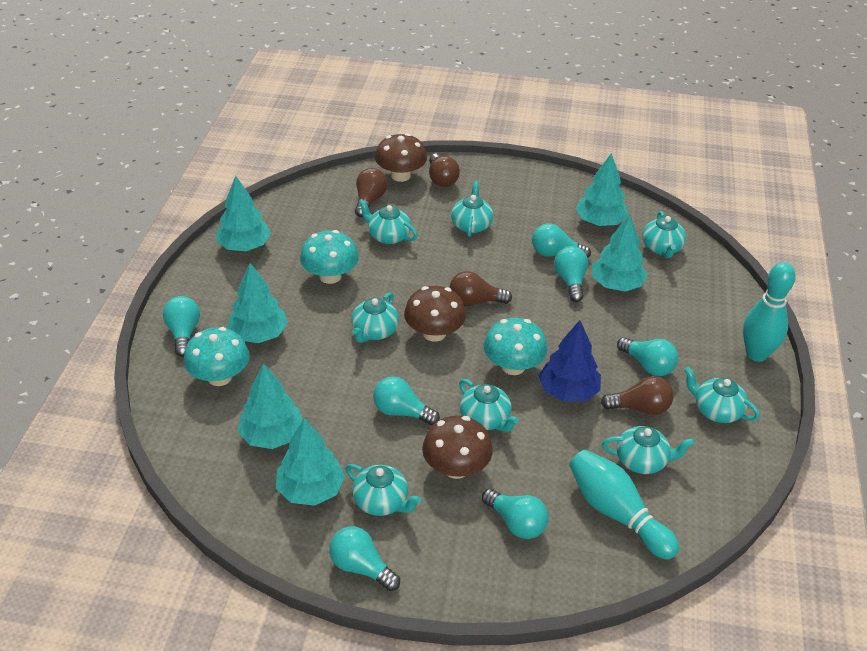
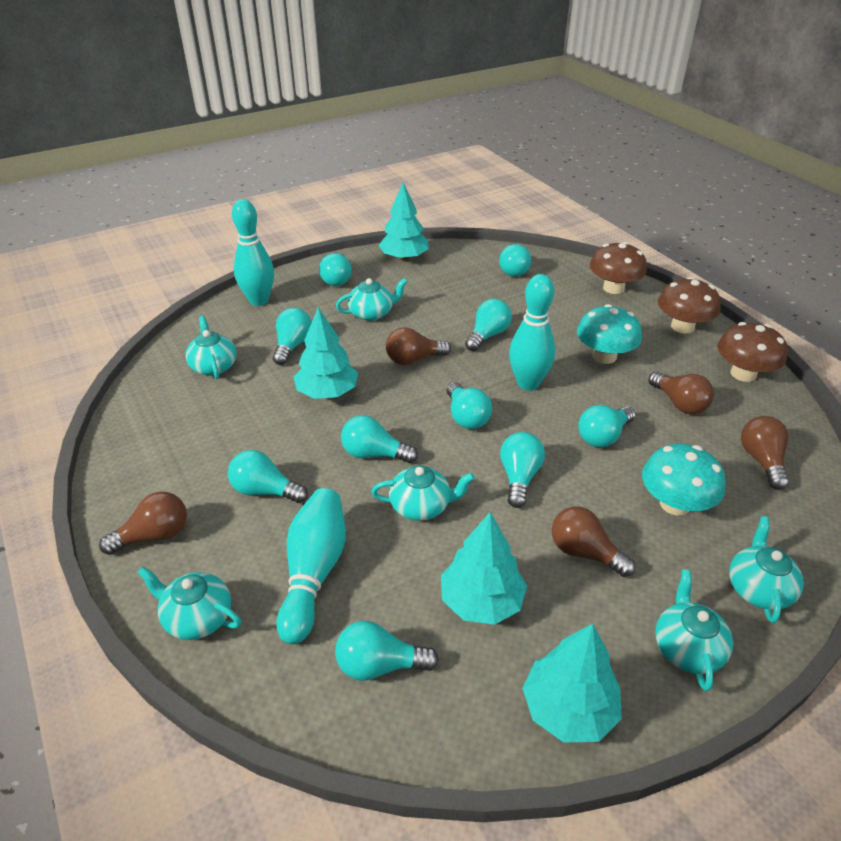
blue tree: 1 -> 0
brown light bulb: 4 -> 5
turquoise bowling pin: 2 -> 3
turquoise light bulb: 7 -> 10
turquoise mushroom: 3 -> 2
turquoise teapot: 8 -> 6
turquoise tree: 6 -> 4

